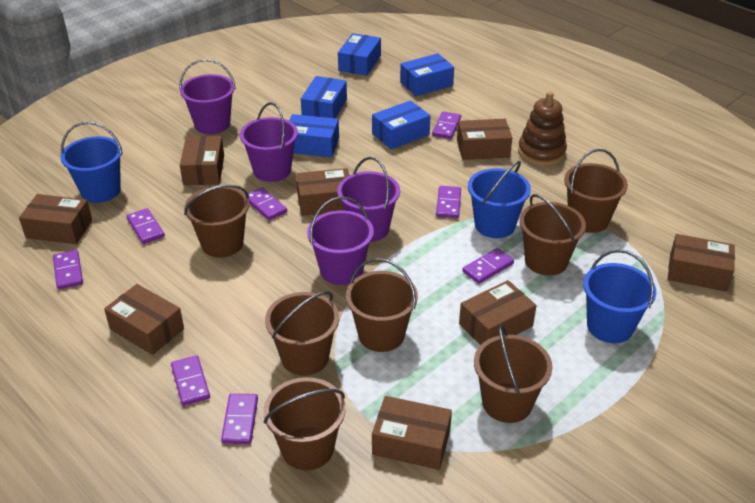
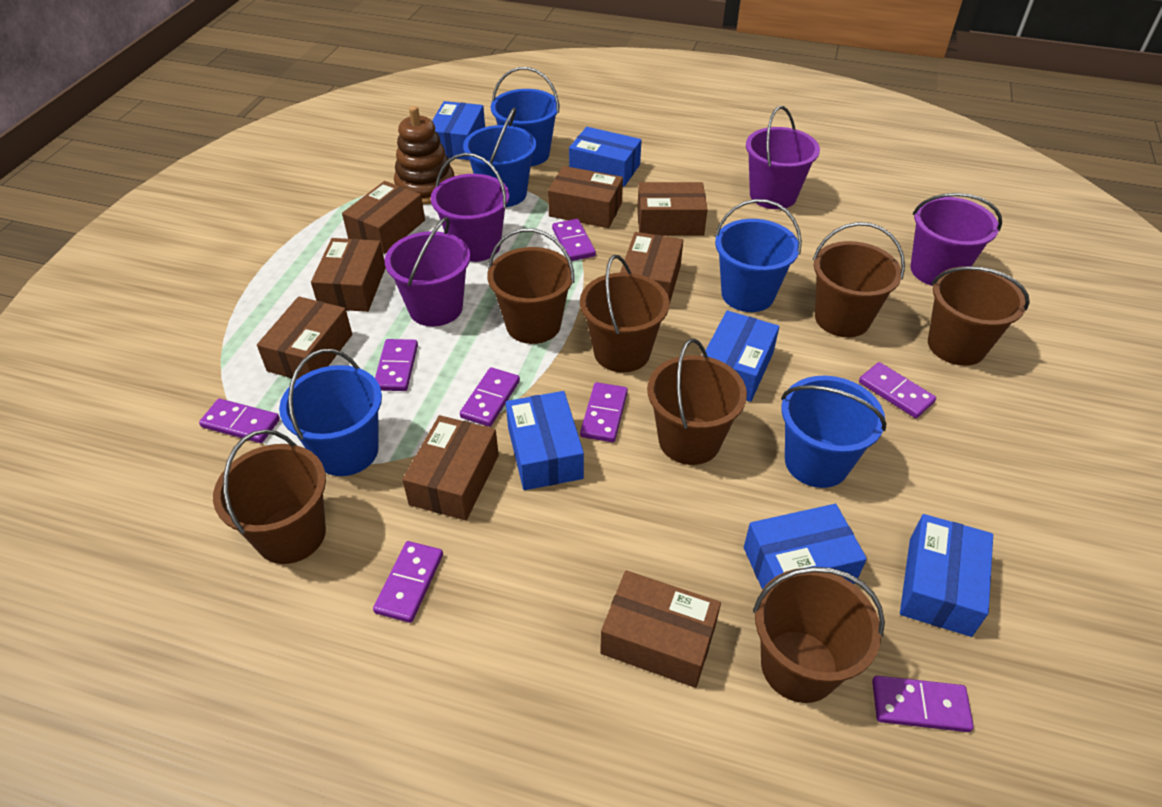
blue box: 5 -> 6
blue bucket: 3 -> 5

